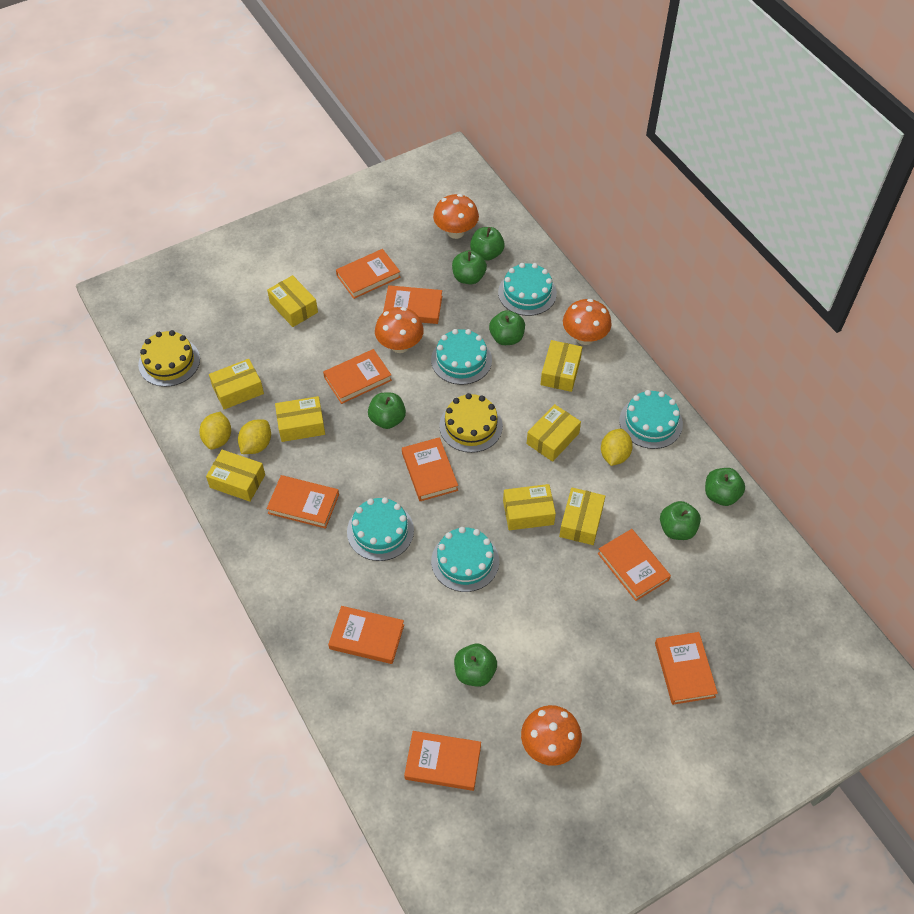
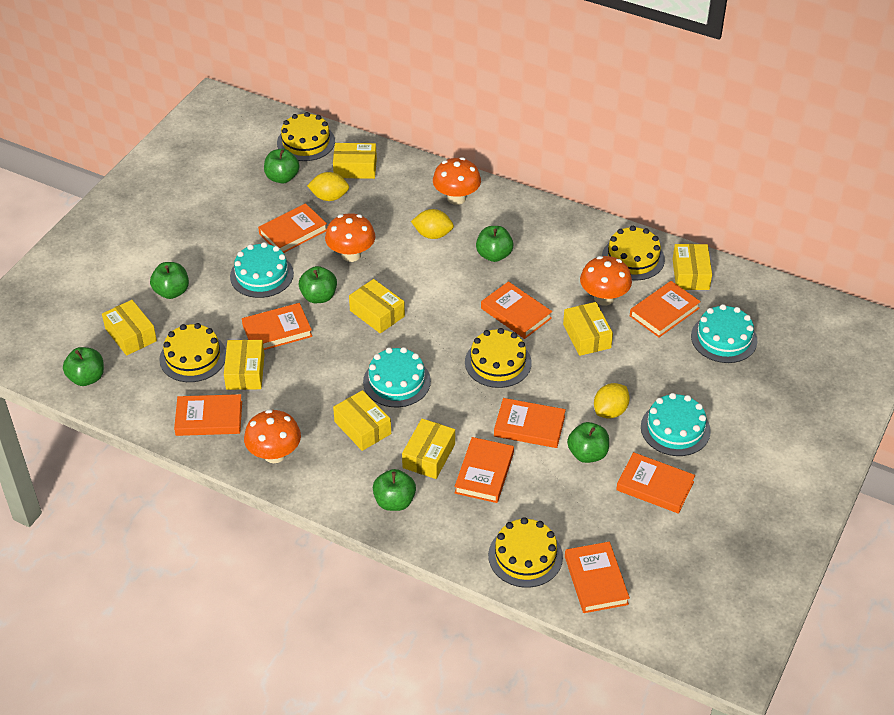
turquoise cake: 5 -> 4
yellow cake: 2 -> 5

